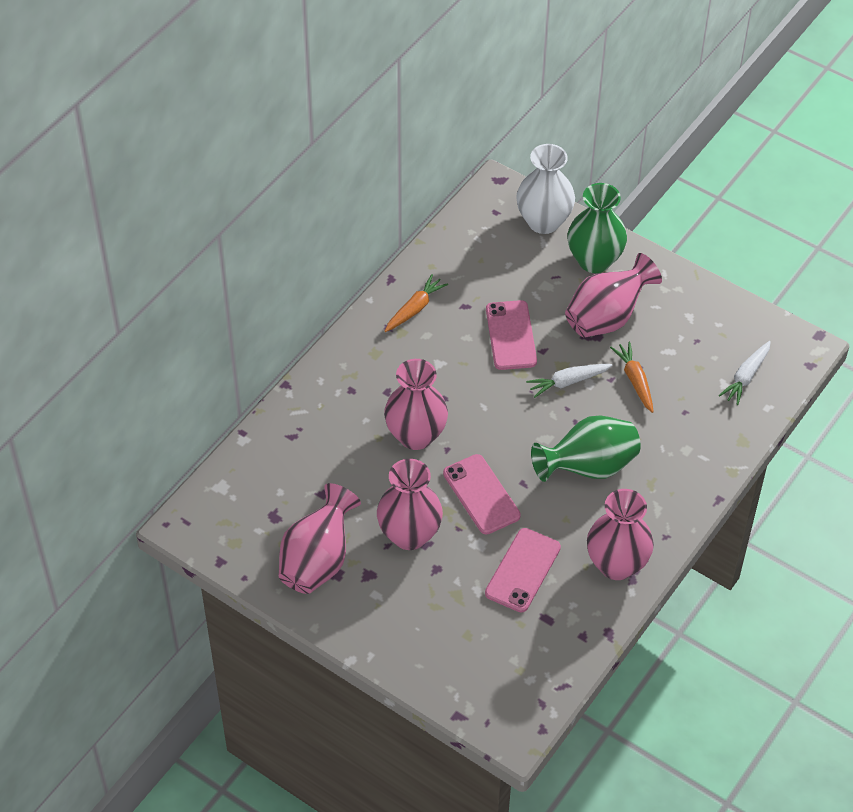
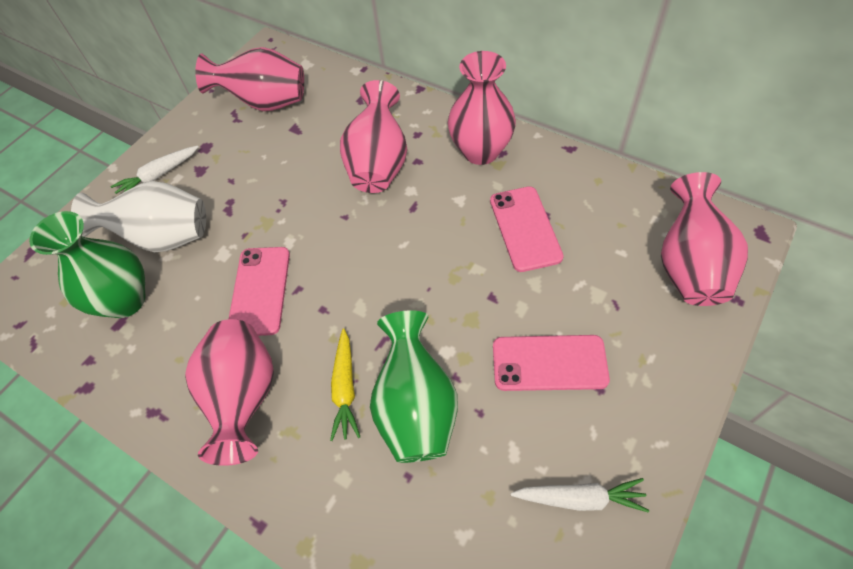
orange carrot: 2 -> 0
yellow carrot: 0 -> 1

